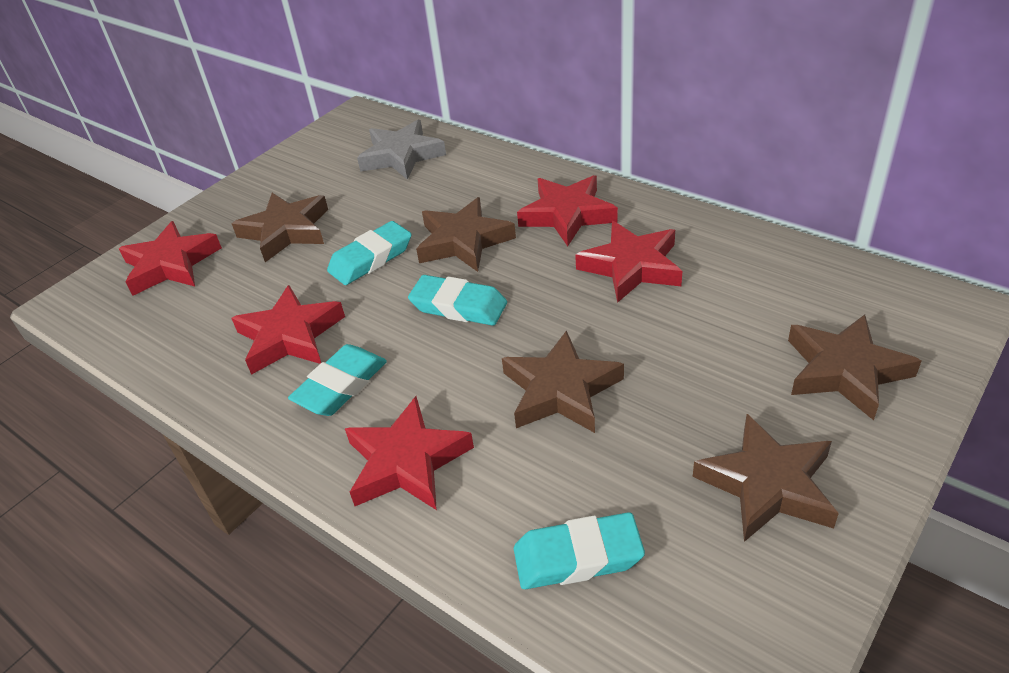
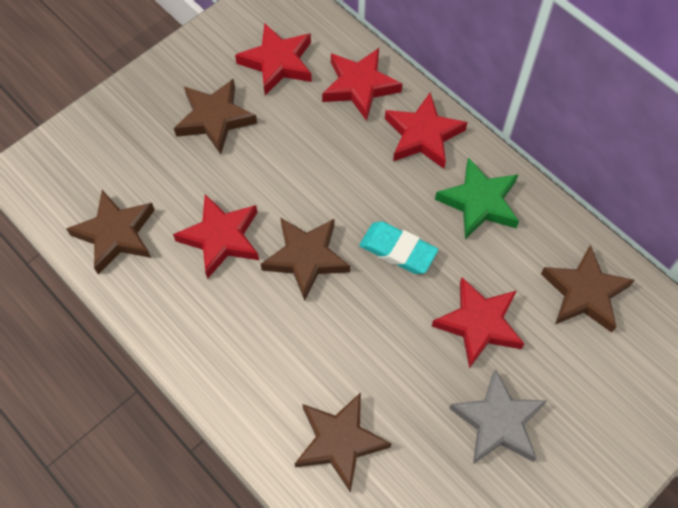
green star: 0 -> 1
turquoise eraser: 4 -> 1

